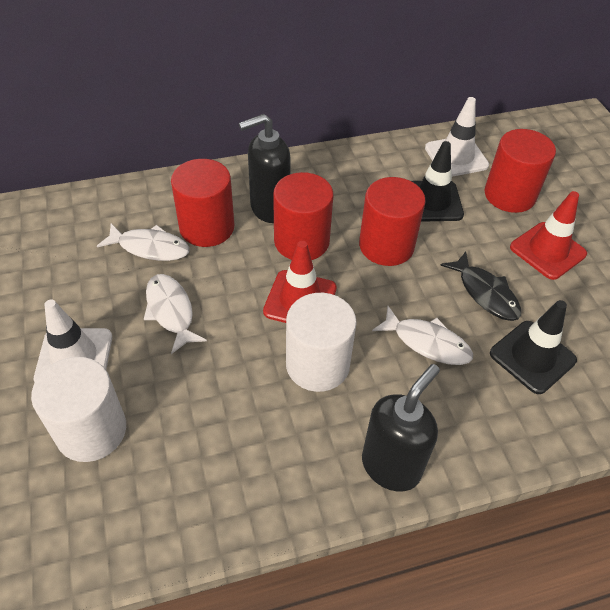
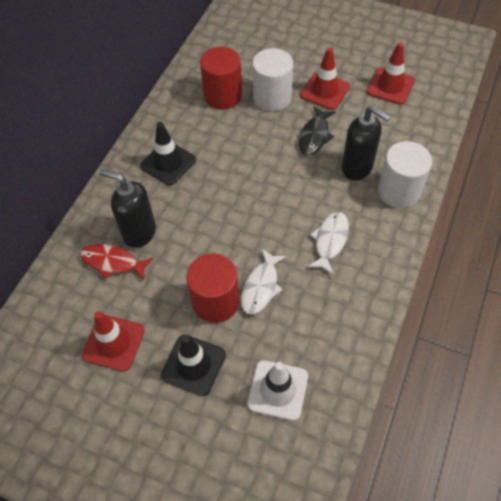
red cylinder: 4 -> 2
red fish: 0 -> 1
red traffic cone: 2 -> 3
white fish: 3 -> 2
white traffic cone: 2 -> 1

